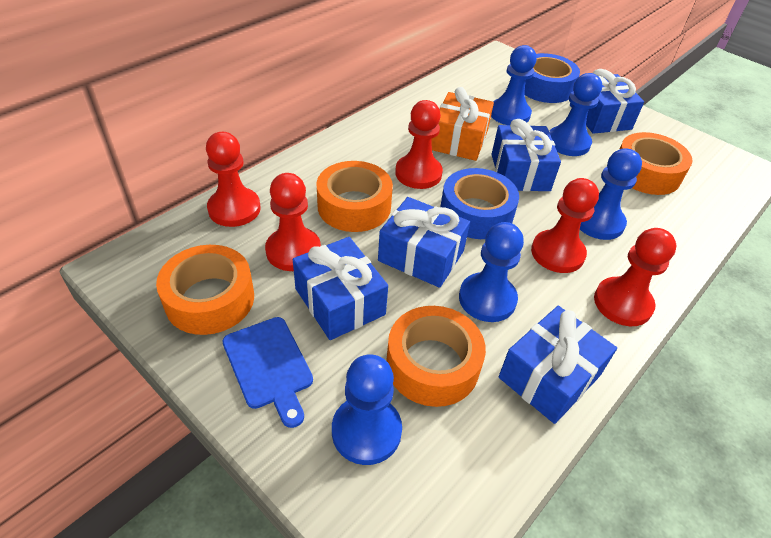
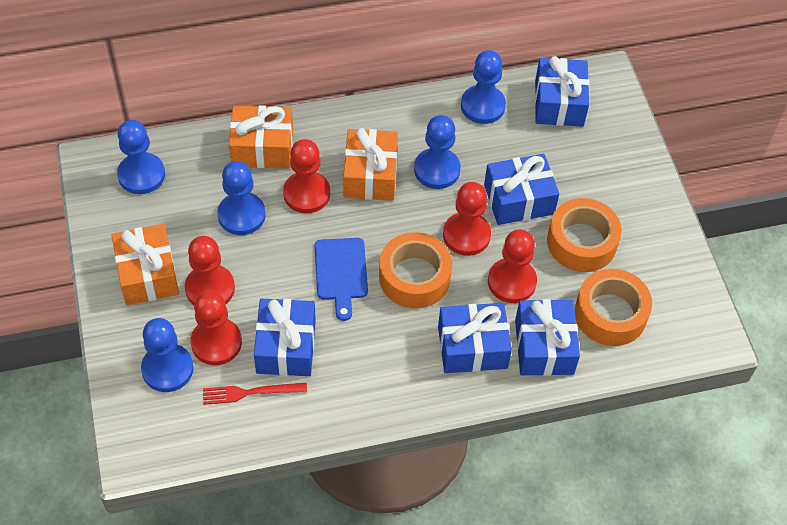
blue tape: 2 -> 0
orange gift: 1 -> 3
orange tape: 4 -> 3
red fork: 0 -> 1

